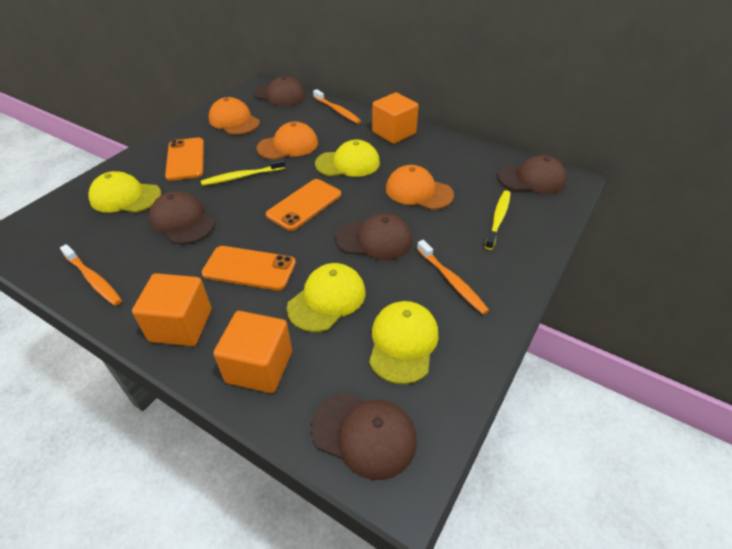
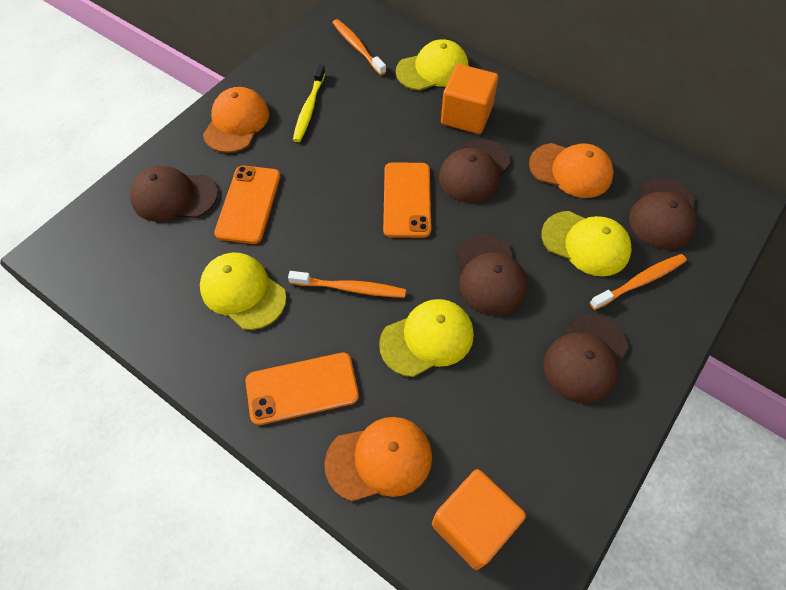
orange cube: 3 -> 2
yellow toothbrush: 2 -> 1

